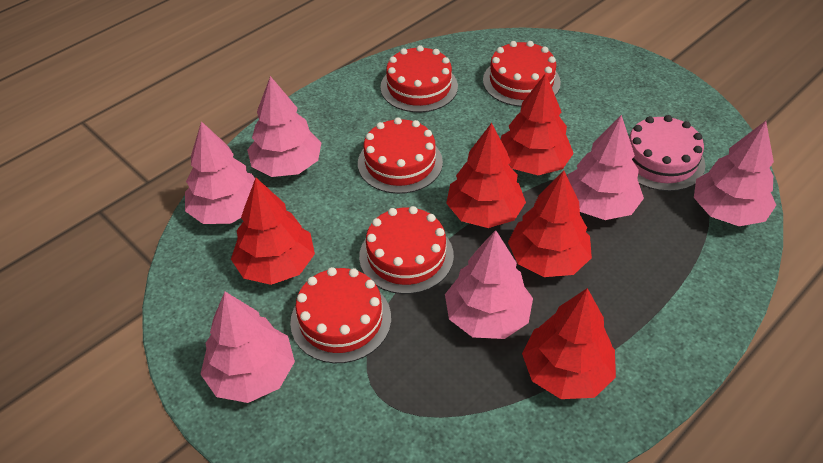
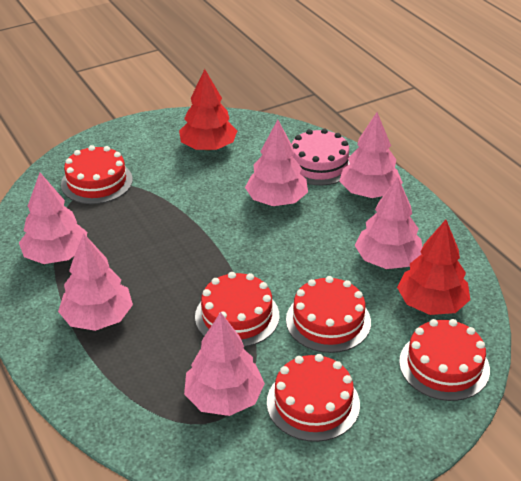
red tree: 5 -> 2

